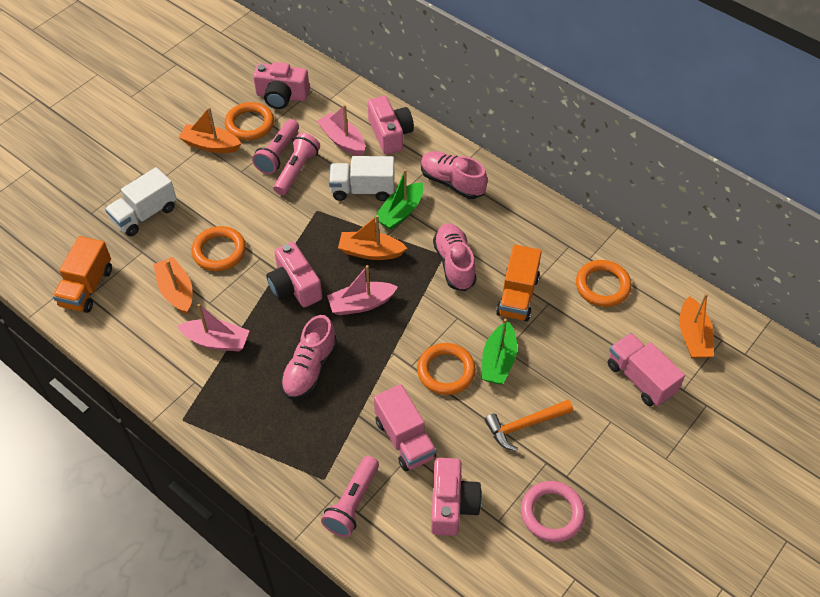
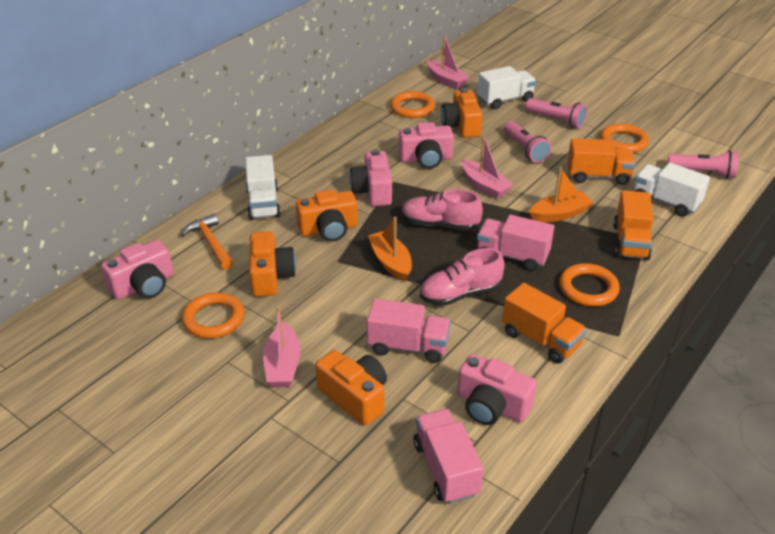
green boat: 2 -> 0
orange boat: 4 -> 2
orange camera: 0 -> 4
orange truck: 2 -> 3
pink ring: 1 -> 0
pink shoe: 3 -> 2
pink truck: 2 -> 3
white truck: 2 -> 3

